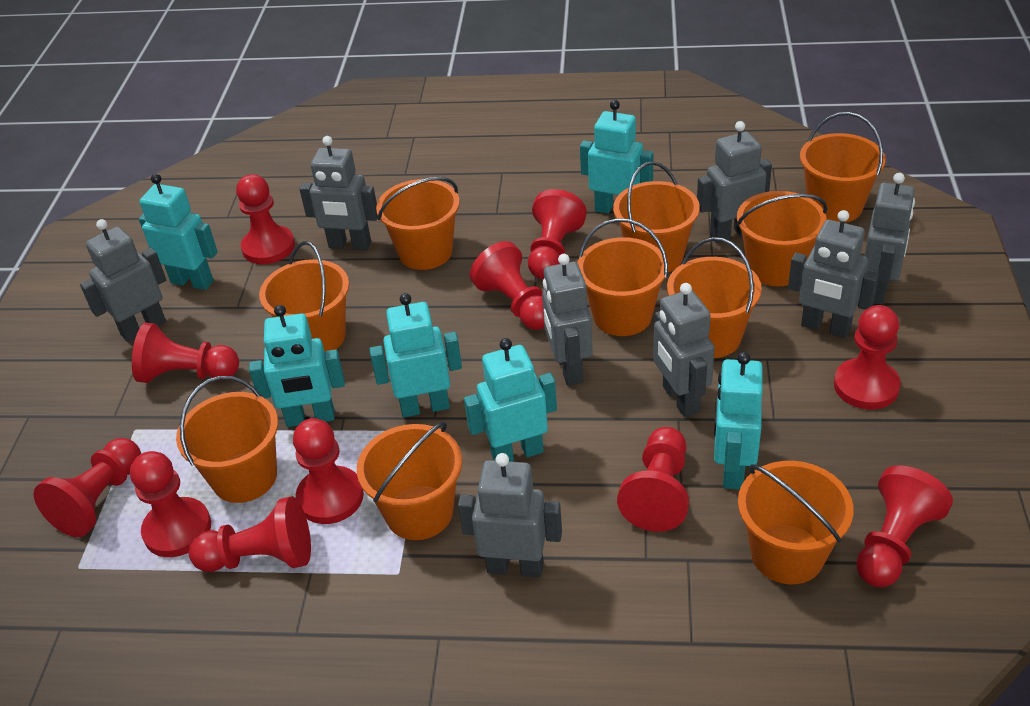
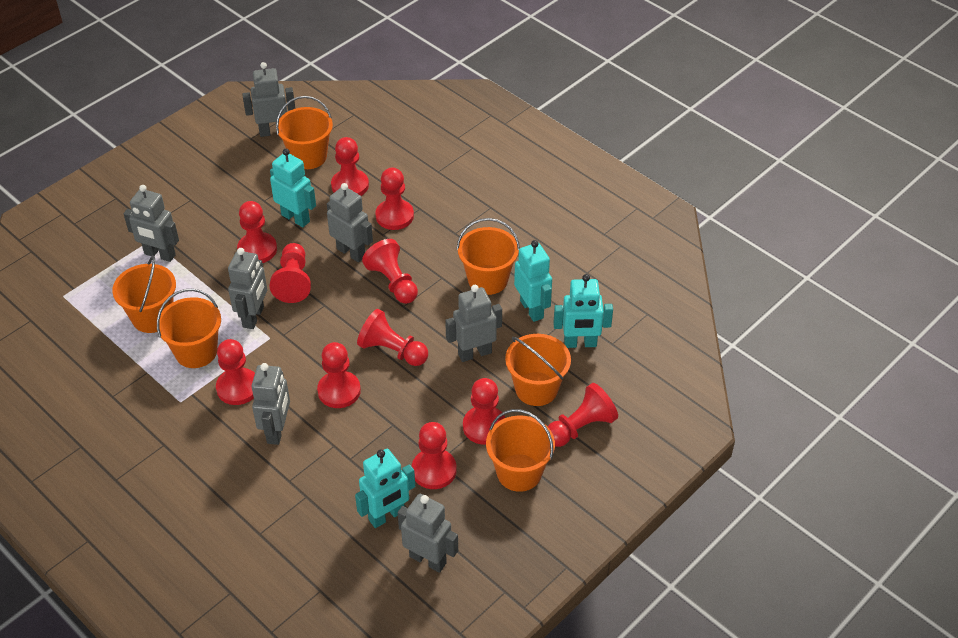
grey robot: 8 -> 7
orange bucket: 10 -> 6
turquoise robot: 6 -> 4

